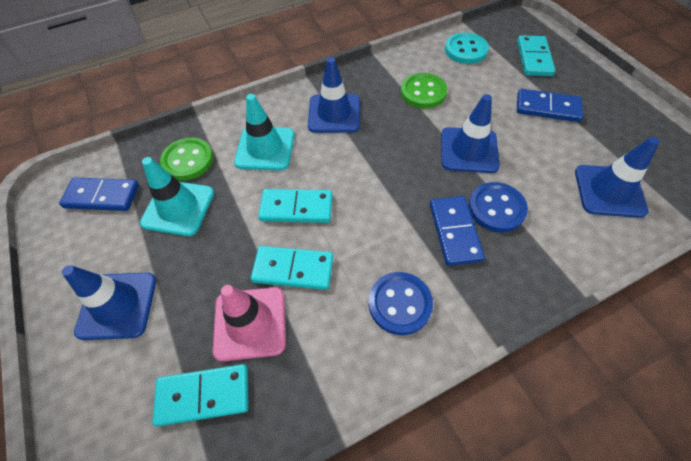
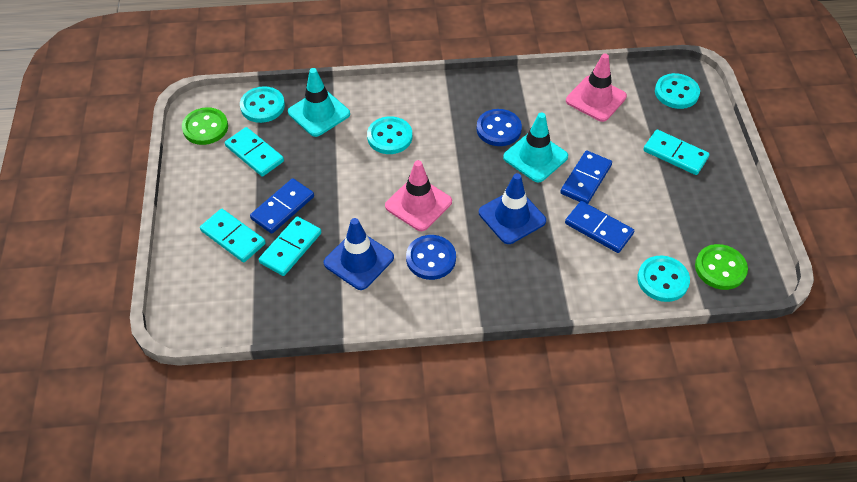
blue traffic cone: 4 -> 2
pink traffic cone: 1 -> 2
turquoise button: 1 -> 4

